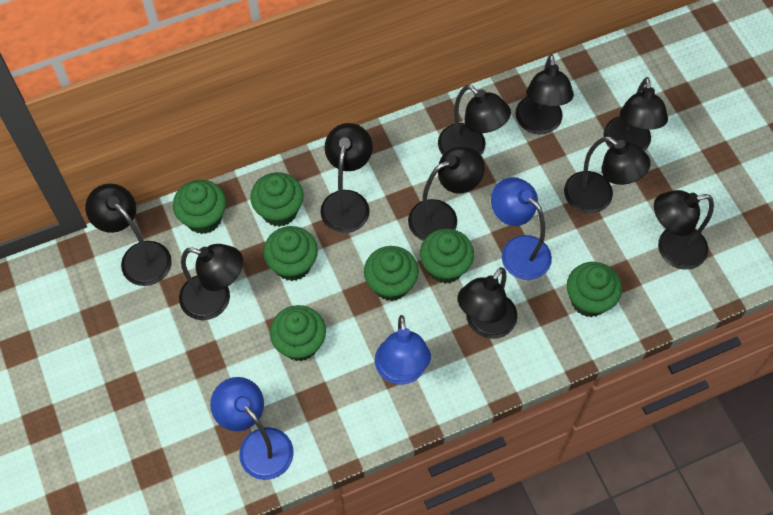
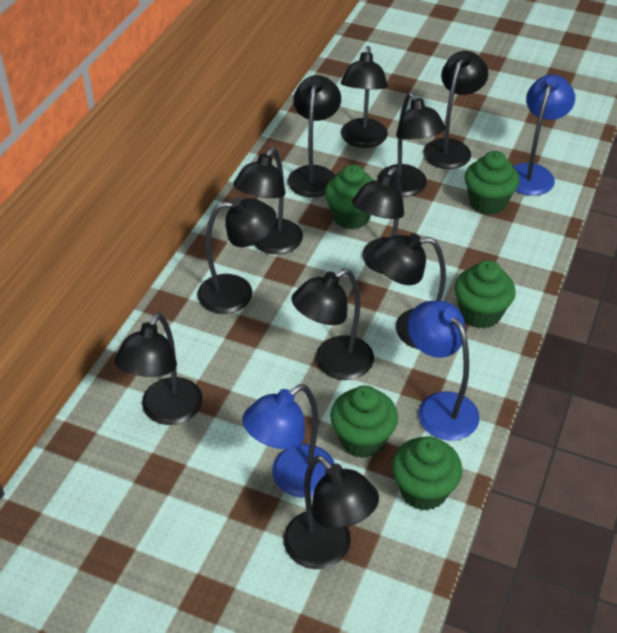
black lamp: 10 -> 11
green cupcake: 7 -> 5

